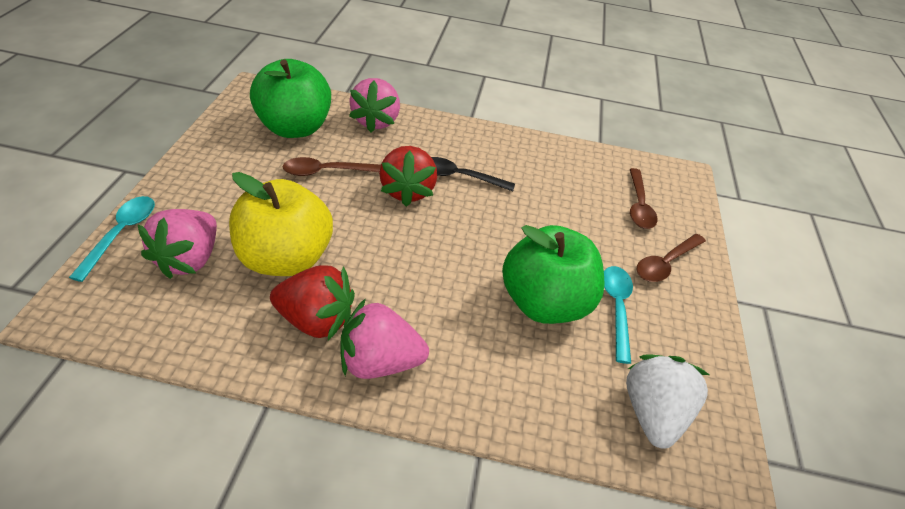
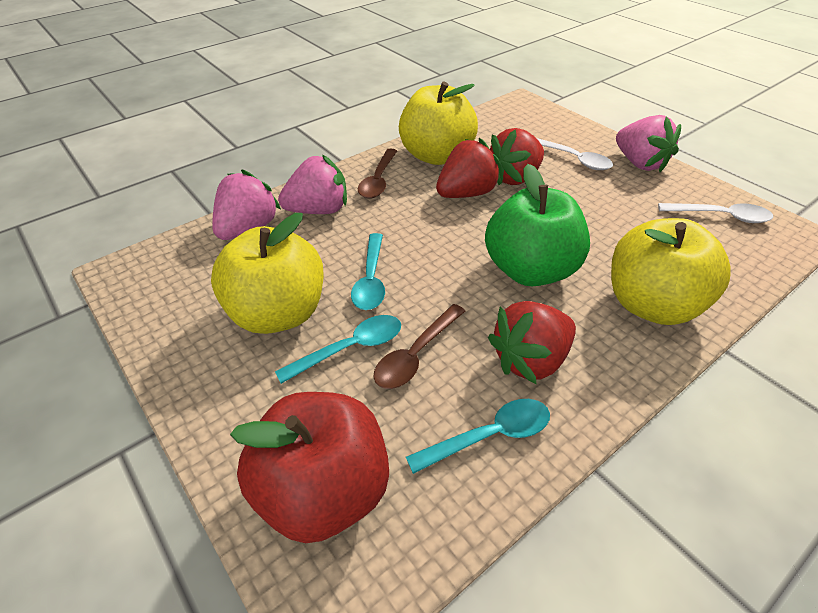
black spoon: 1 -> 0
brown spoon: 3 -> 2
green apple: 2 -> 1
red apple: 0 -> 1
red strawberry: 2 -> 3
turquoise spoon: 2 -> 3
white spoon: 0 -> 2
white strawberry: 1 -> 0
yellow apple: 1 -> 3

